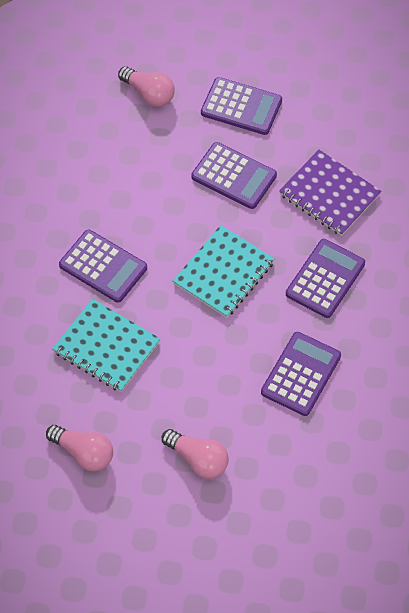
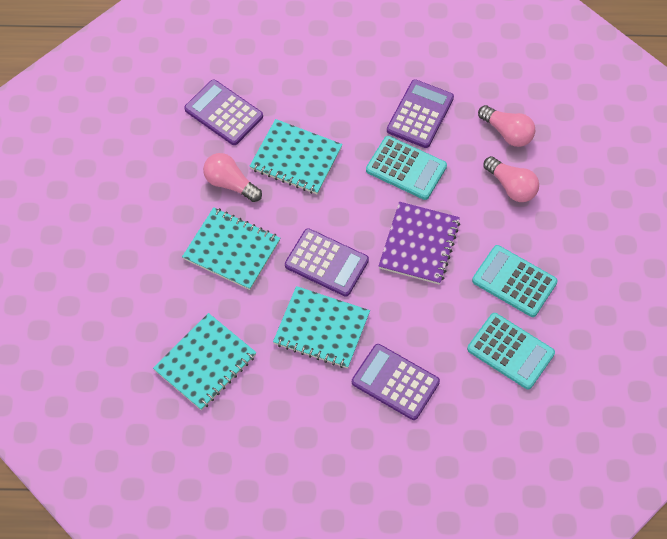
purple calculator: 5 -> 4
turquoise calculator: 0 -> 3
turquoise notebook: 2 -> 4

